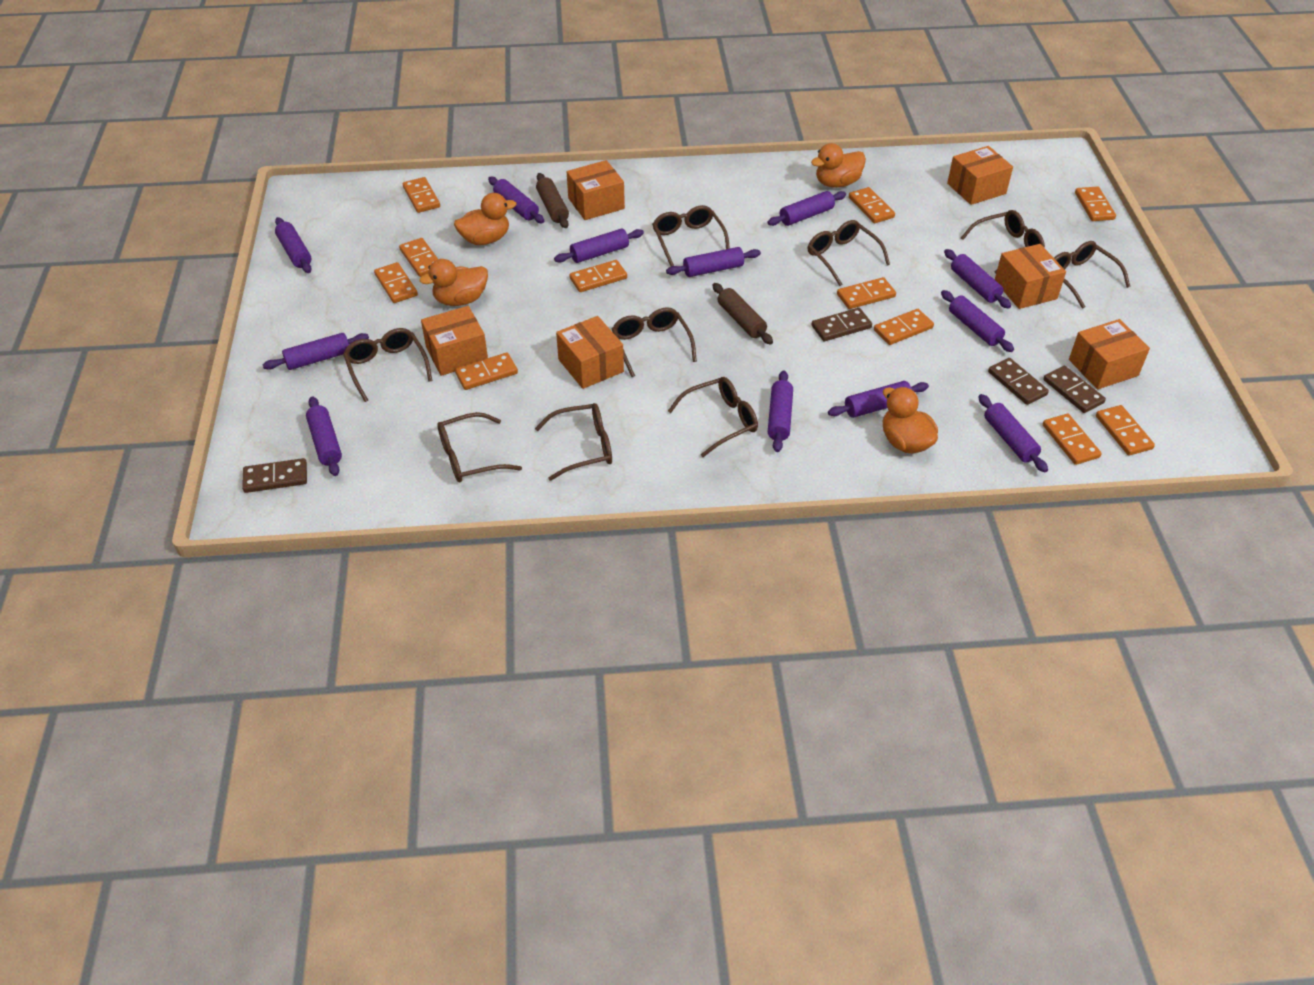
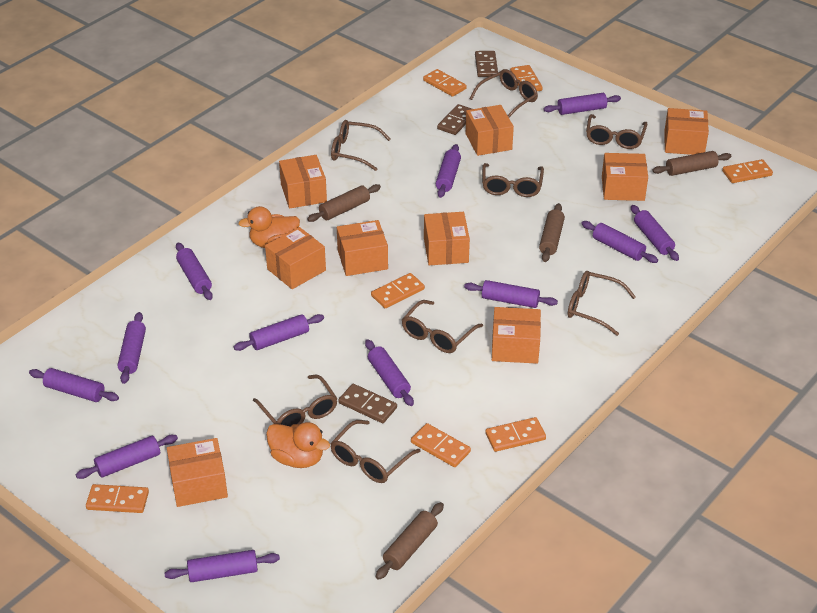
brown domino: 4 -> 3
brown glasses: 9 -> 8
brown rolling pin: 2 -> 4
orange box: 6 -> 9
orange domino: 11 -> 7
orange duck: 4 -> 2

